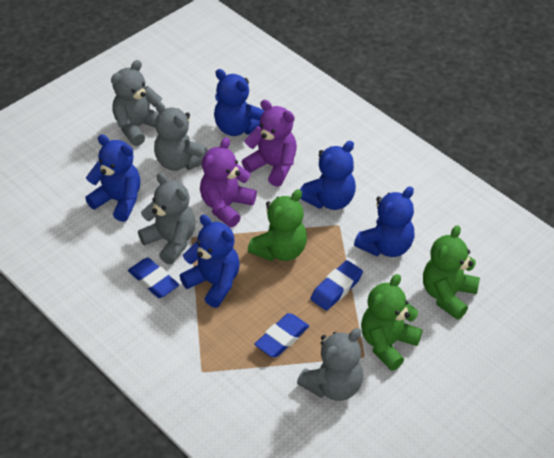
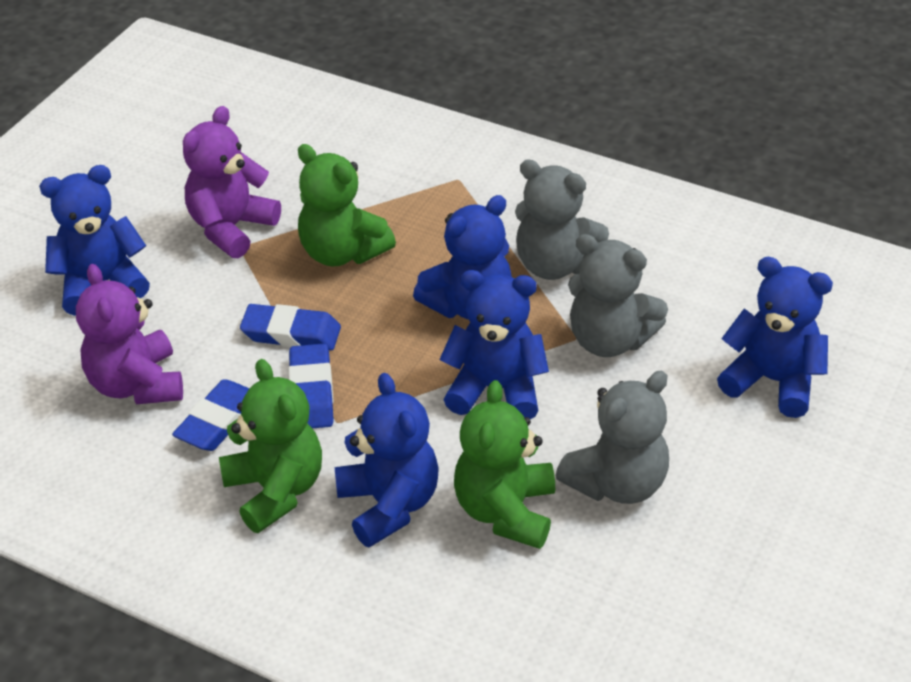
grey teddy bear: 4 -> 3

